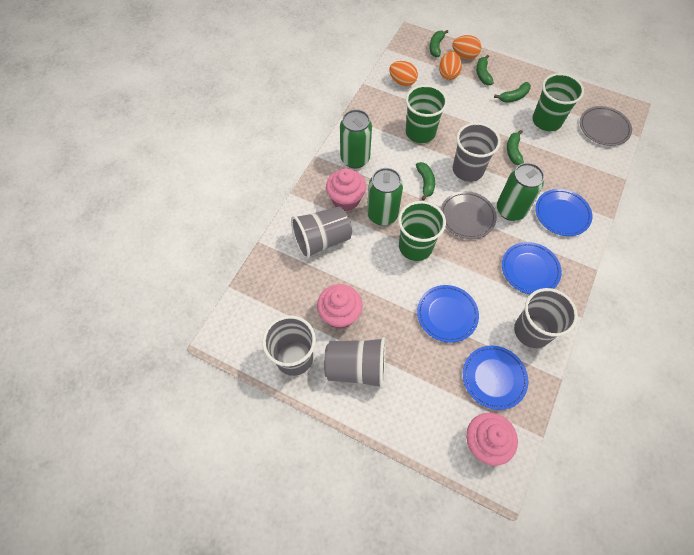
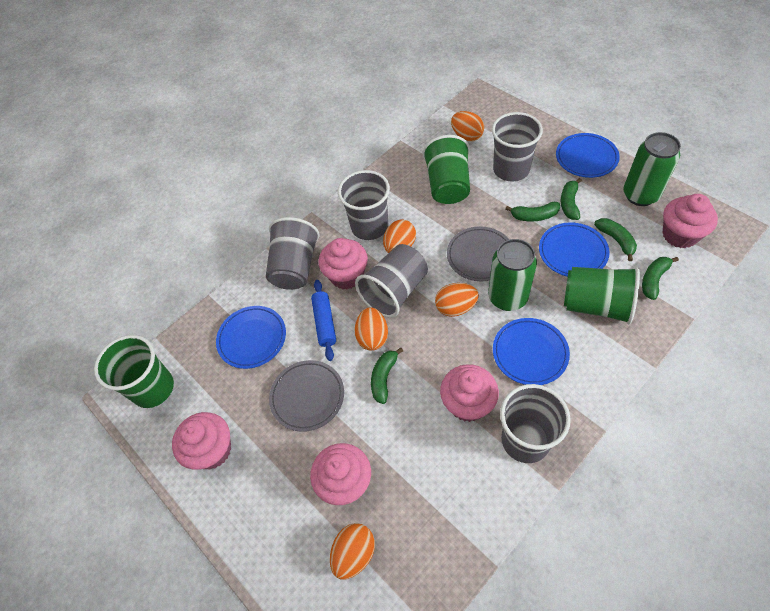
blue rolling pin: 0 -> 1
green can: 3 -> 2
orange egg: 3 -> 5
pink cupcake: 3 -> 5

